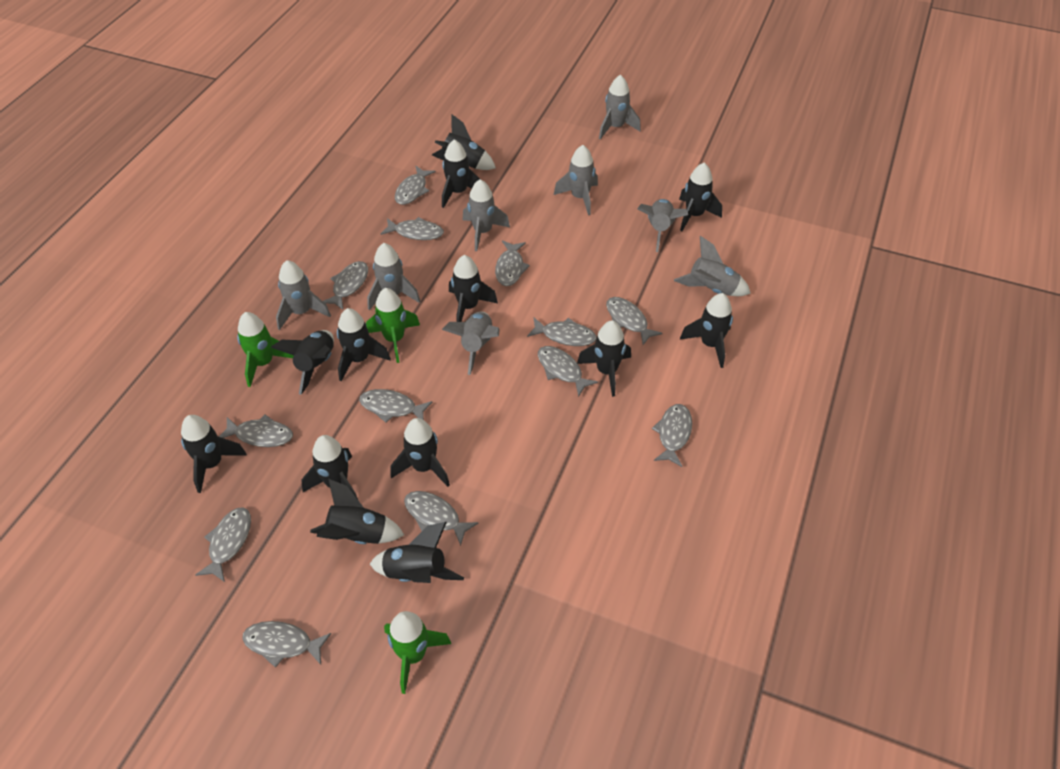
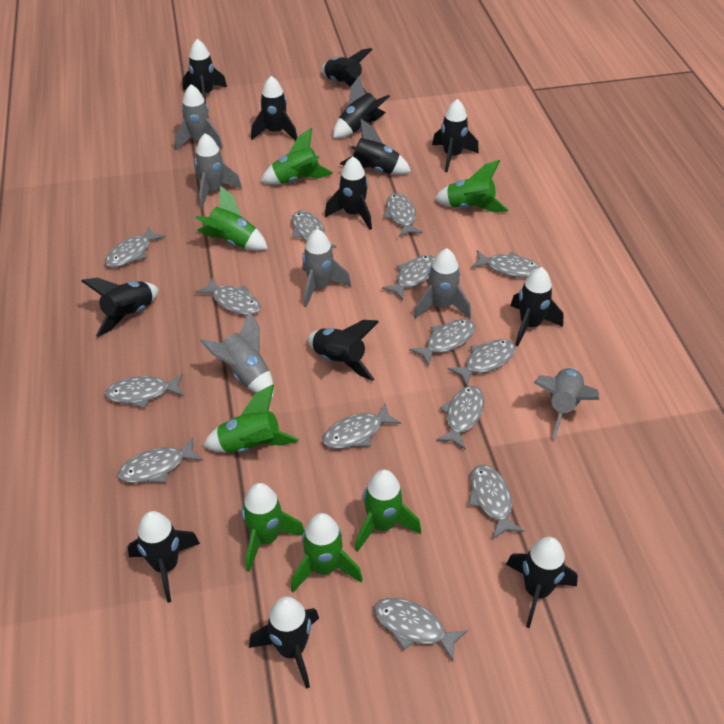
green rocket: 3 -> 7
grey fish: 13 -> 14
grey rocket: 8 -> 6

